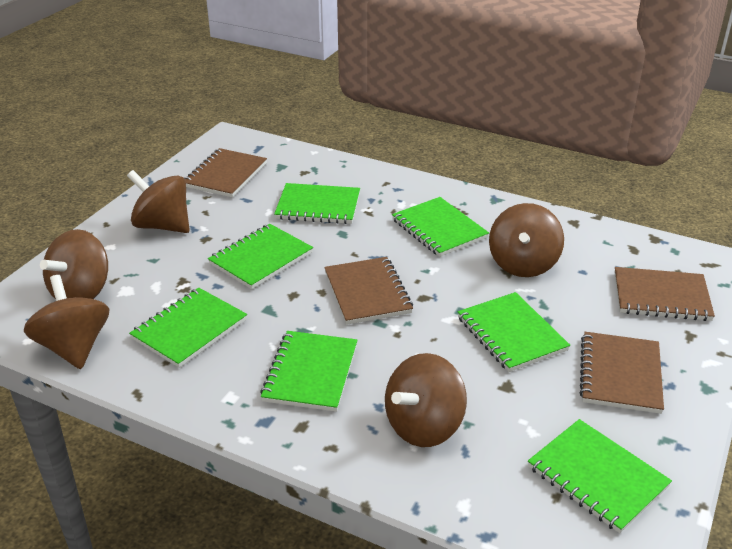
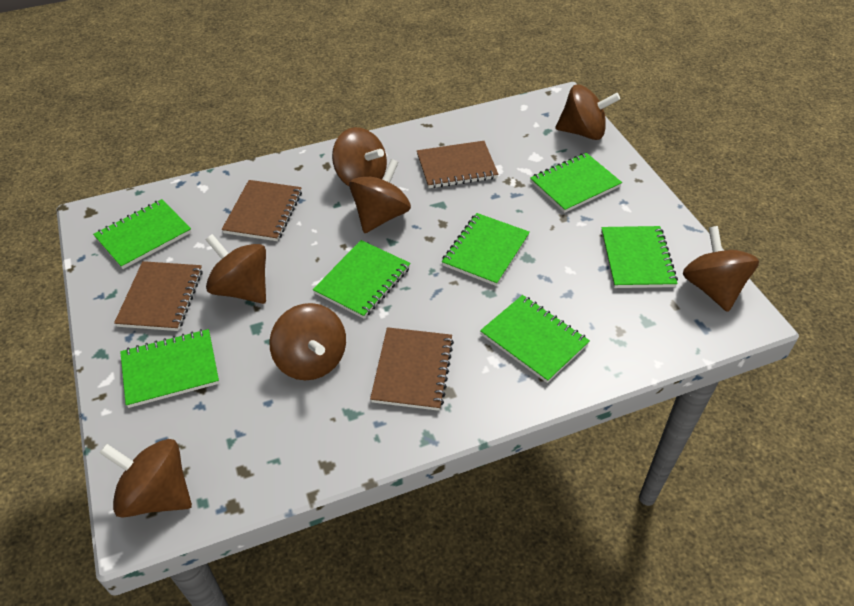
brown spinning top: 5 -> 7

